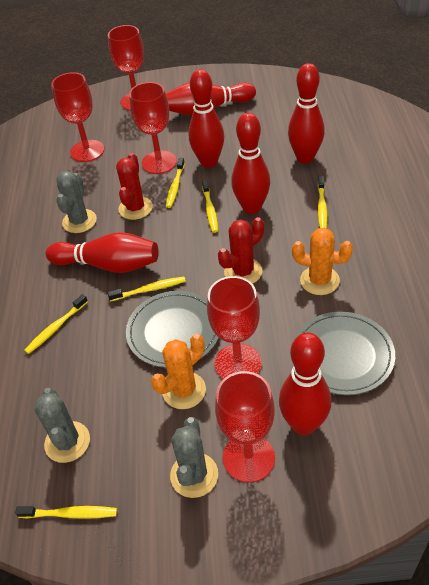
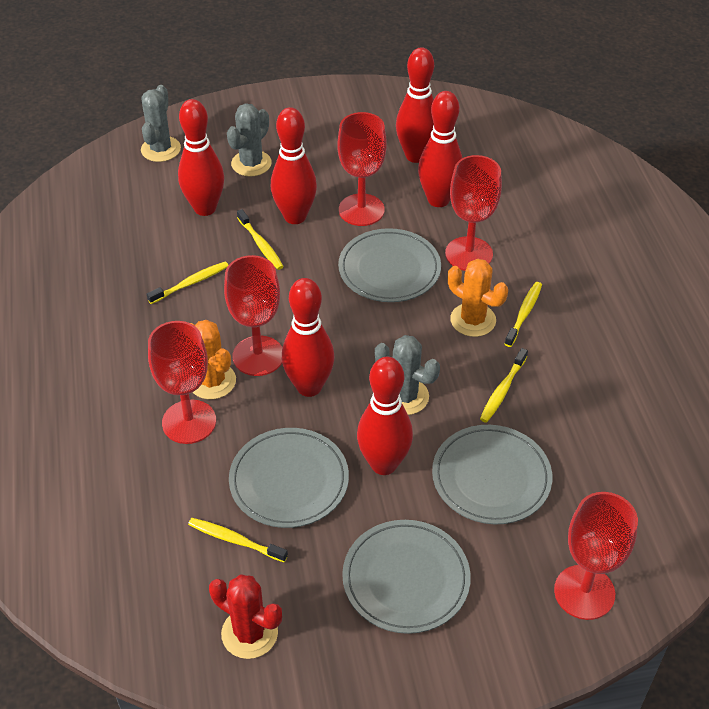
grey plate: 2 -> 4
red cactus: 2 -> 1
yellow toothbrush: 6 -> 5

